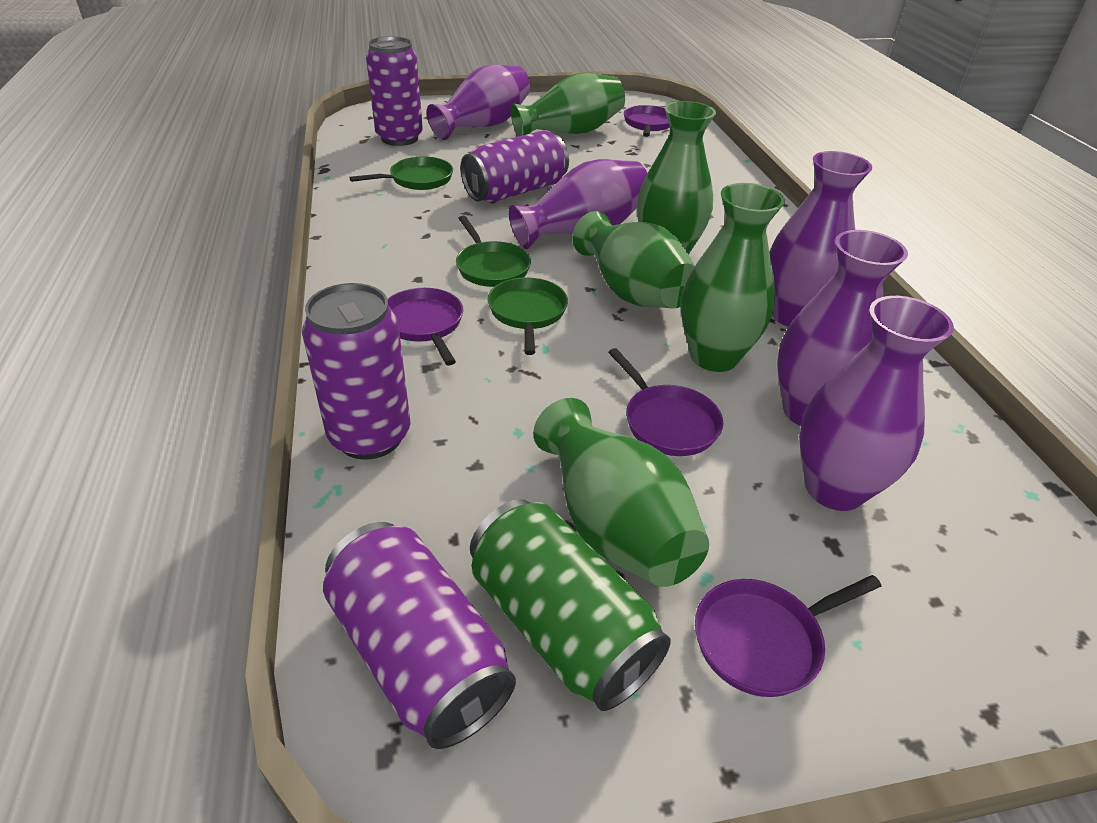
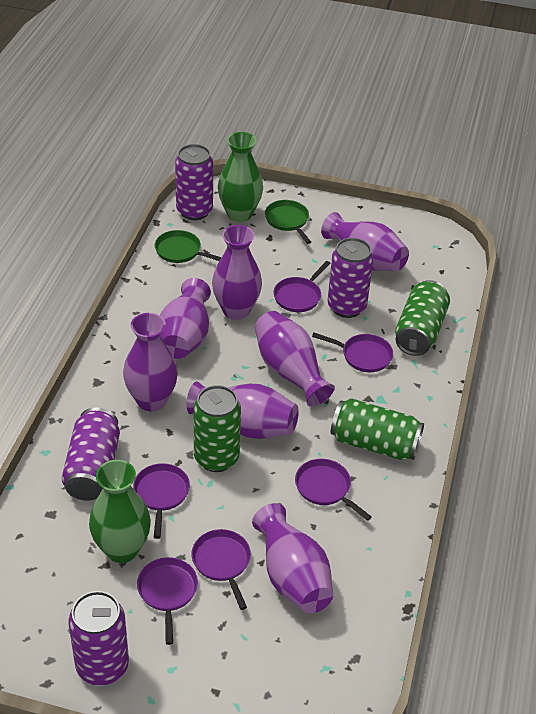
green can: 1 -> 3
green pan: 3 -> 2
green vase: 5 -> 2
purple pan: 4 -> 6
purple vase: 5 -> 7

